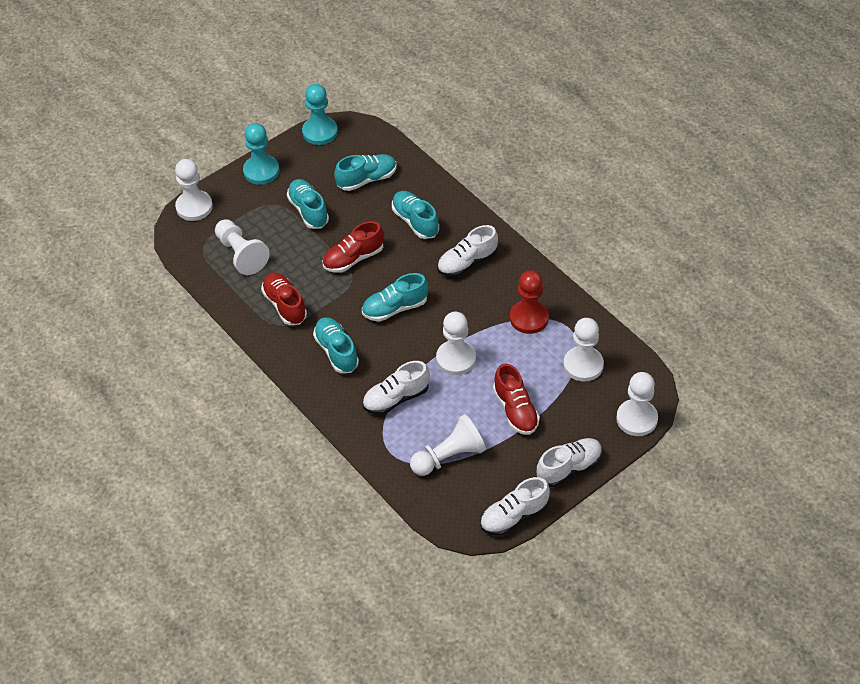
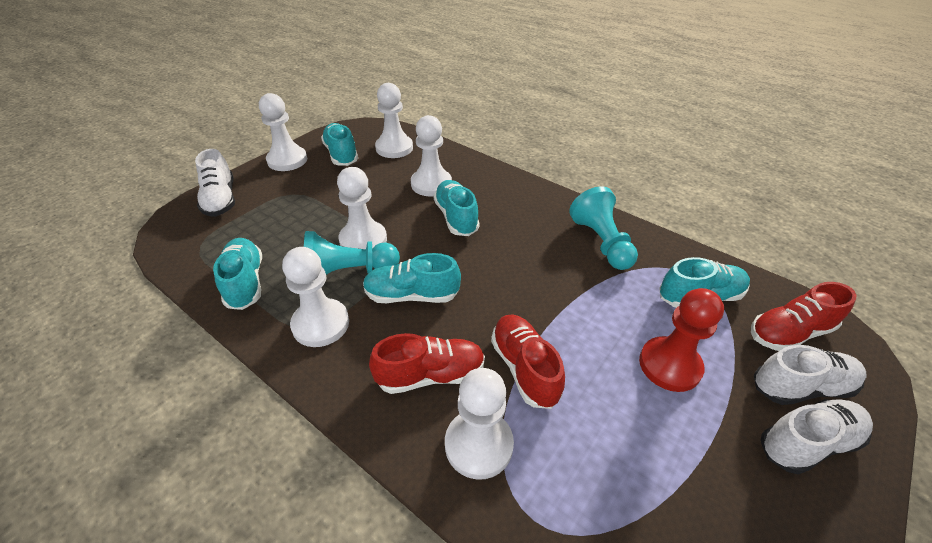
white shoe: 4 -> 3

